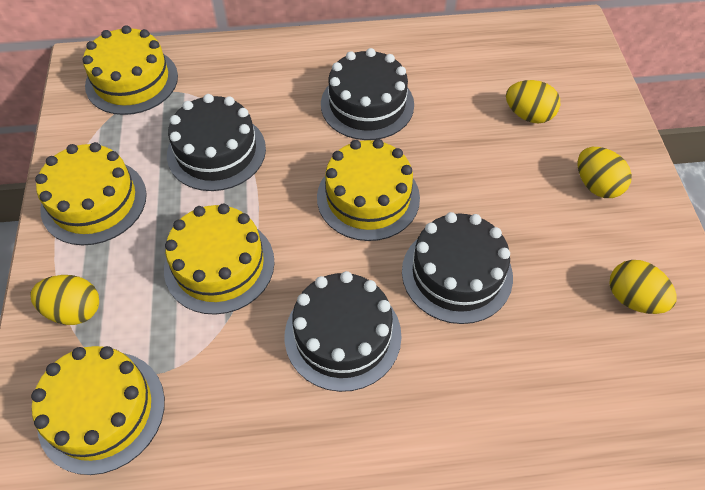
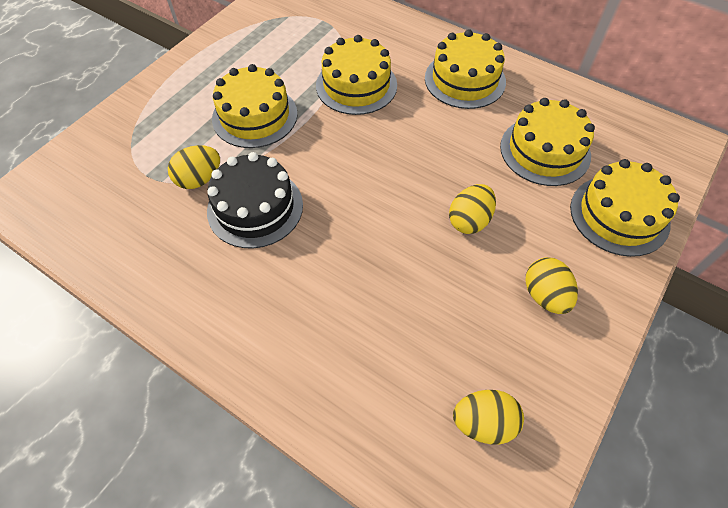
black cake: 4 -> 1

